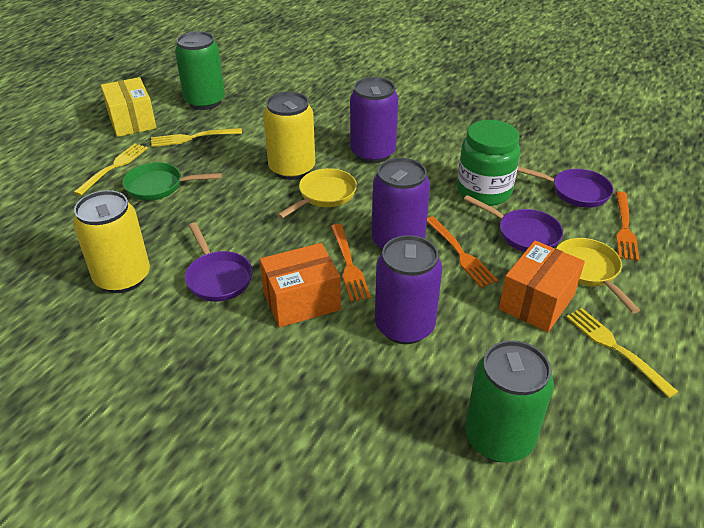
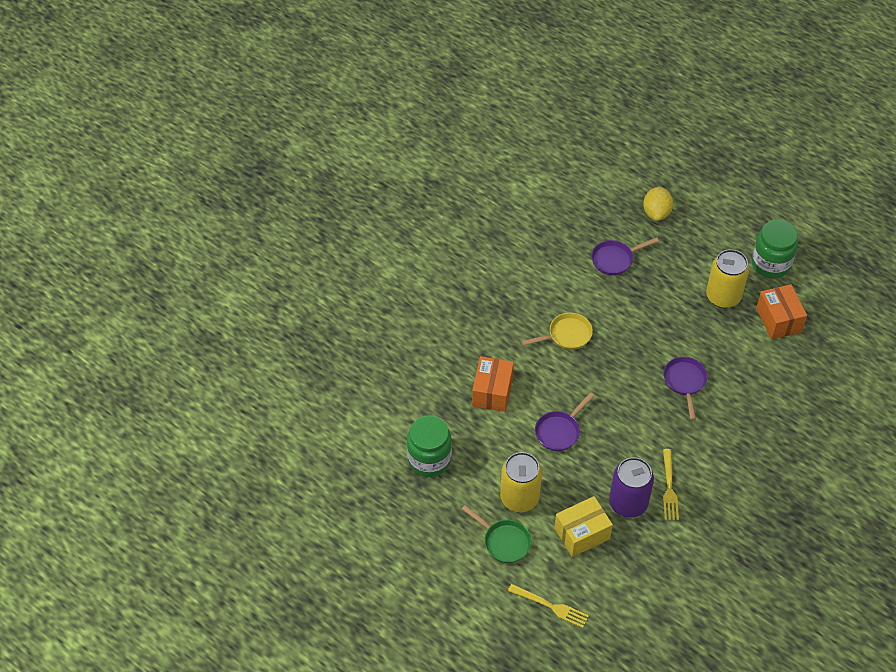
green can: 2 -> 0
green jar: 1 -> 2
orange fork: 3 -> 0
purple can: 3 -> 1
yellow fork: 3 -> 2
yellow lemon: 0 -> 1
yellow pan: 2 -> 1

